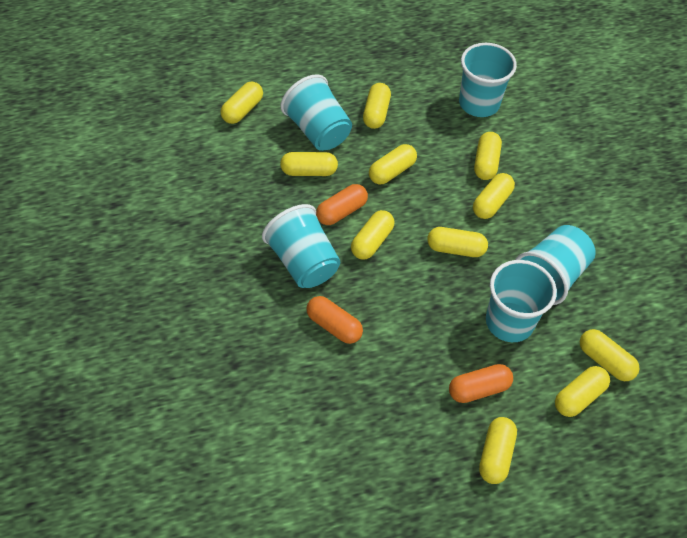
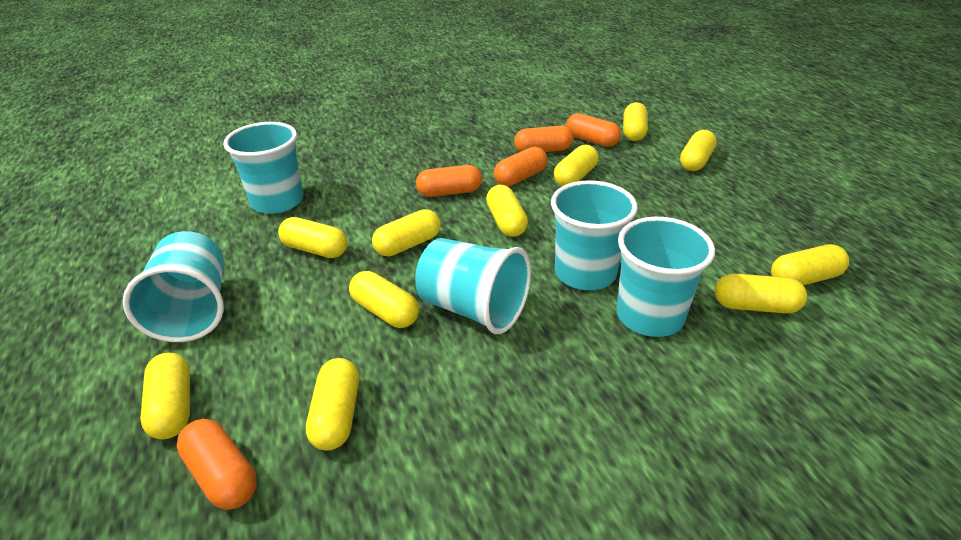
orange capsule: 3 -> 5

